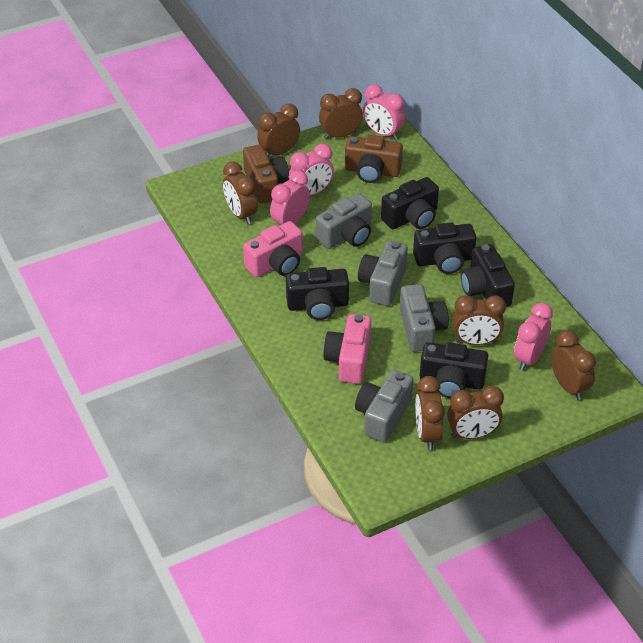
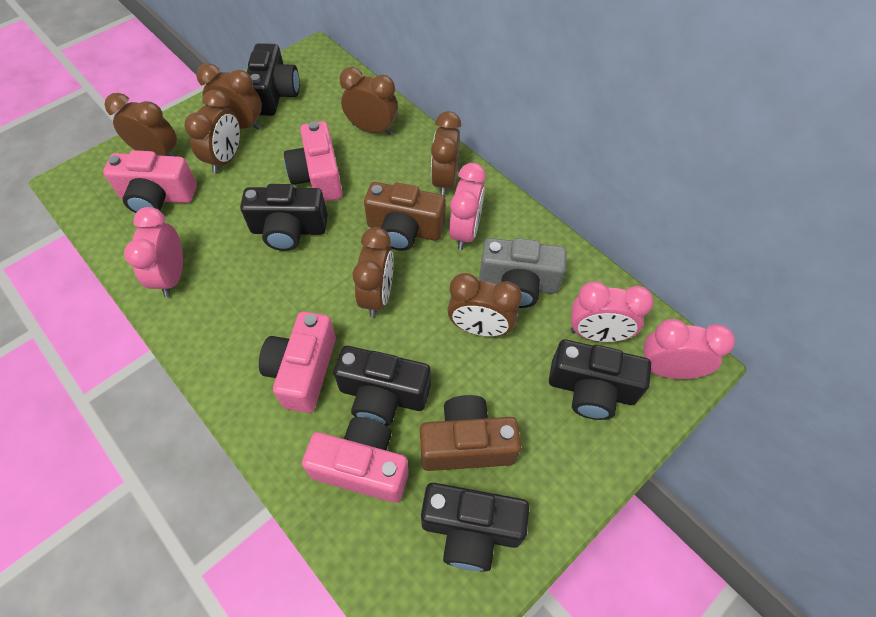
grey camera: 4 -> 1
pink camera: 2 -> 4

